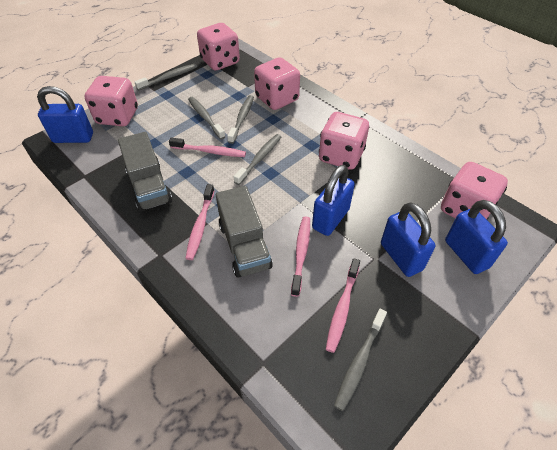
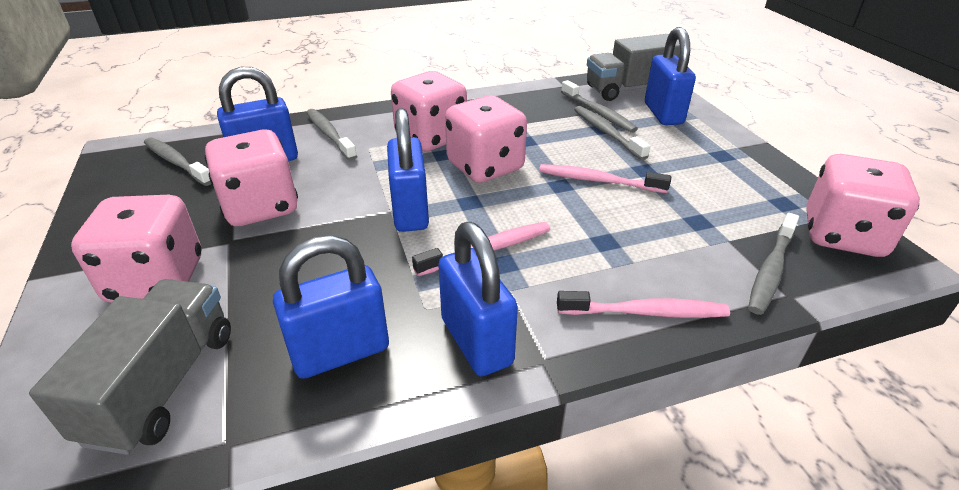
blue padlock: 4 -> 5
pink toothbrush: 4 -> 3

